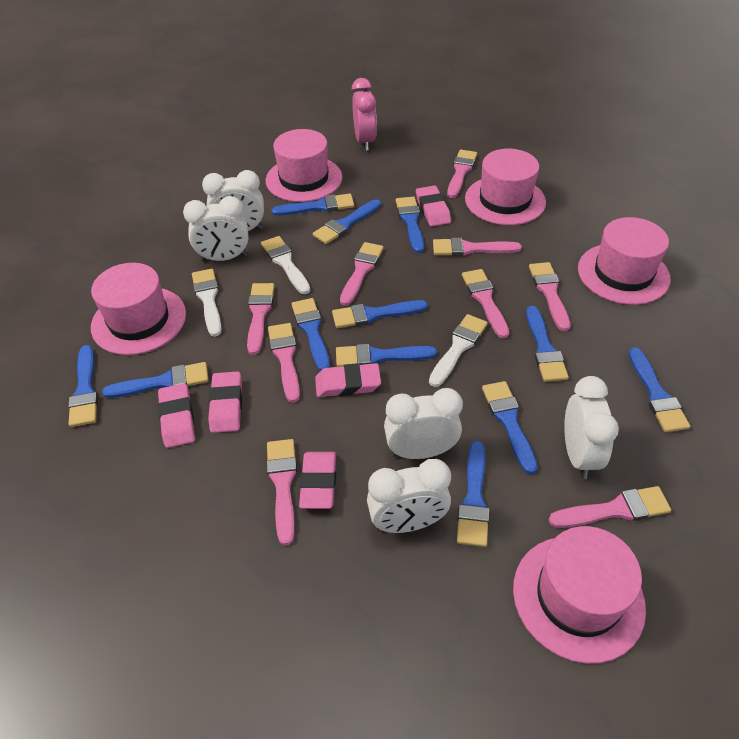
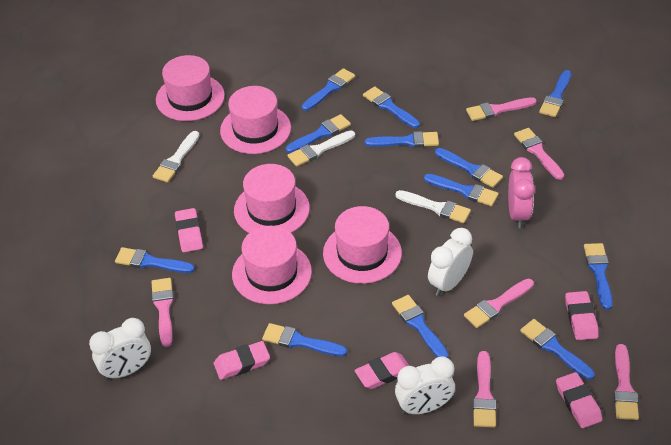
pink brush: 9 -> 6
white clock: 5 -> 3

